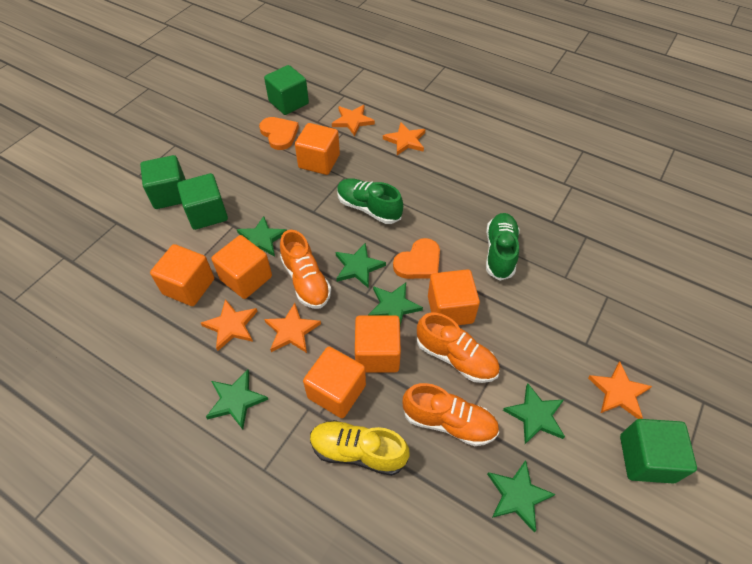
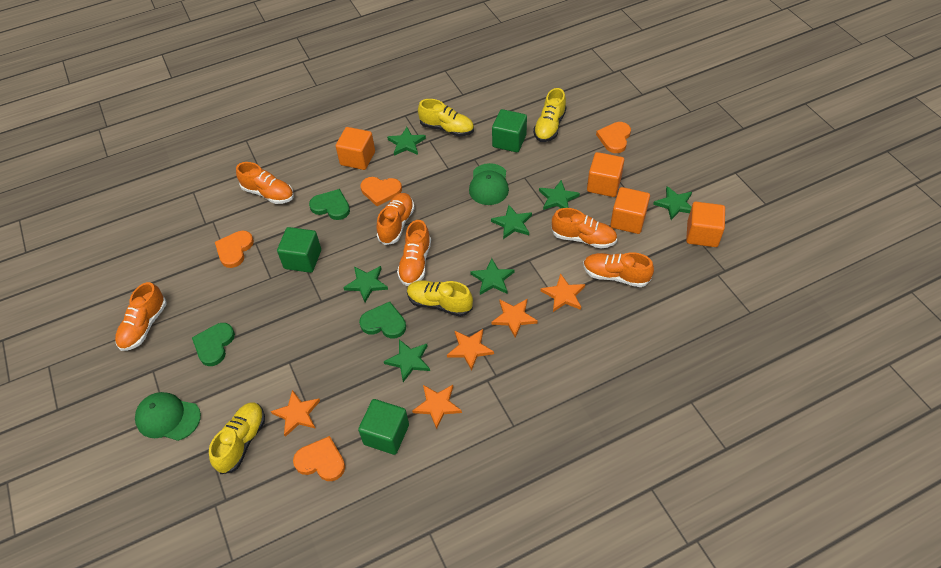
green cap: 0 -> 2
green cube: 4 -> 3
green heart: 0 -> 3
green shoe: 2 -> 0
green star: 6 -> 7
orange cube: 6 -> 4
orange heart: 2 -> 4
orange shoe: 3 -> 6
yellow shoe: 1 -> 4

